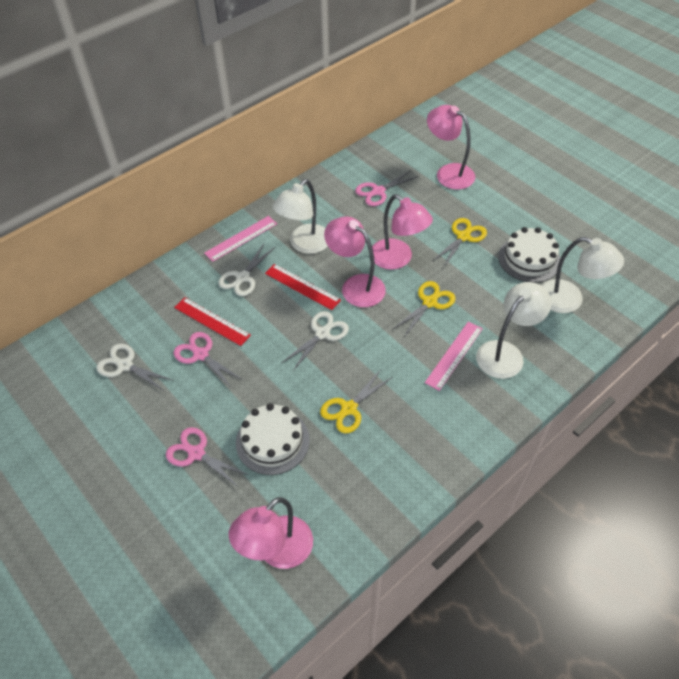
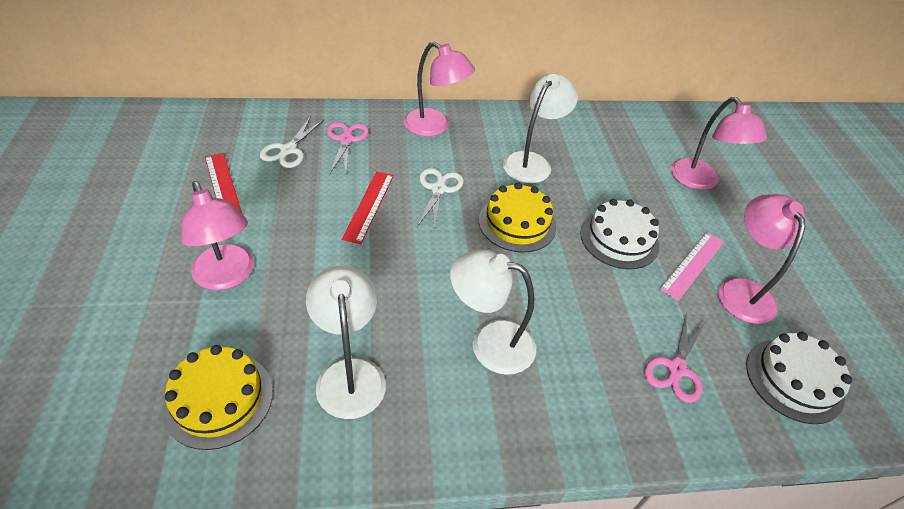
pink ruler: 2 -> 1
pink scissors: 3 -> 2
white scissors: 3 -> 2
yellow cake: 0 -> 2
yellow scissors: 3 -> 0

